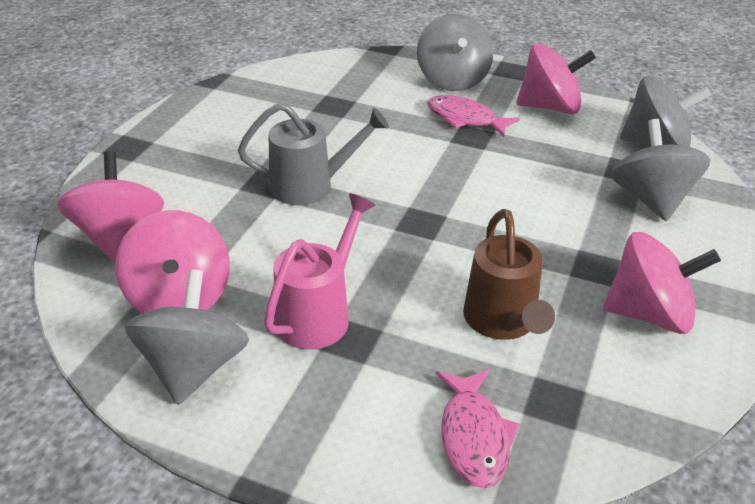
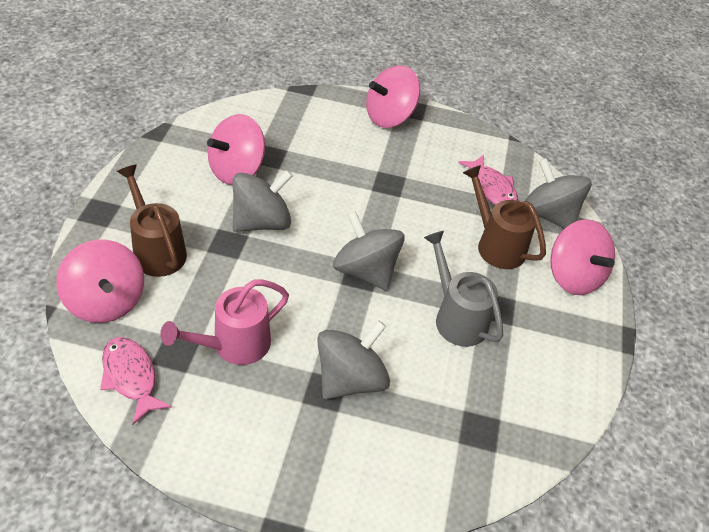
brown watering can: 1 -> 2

